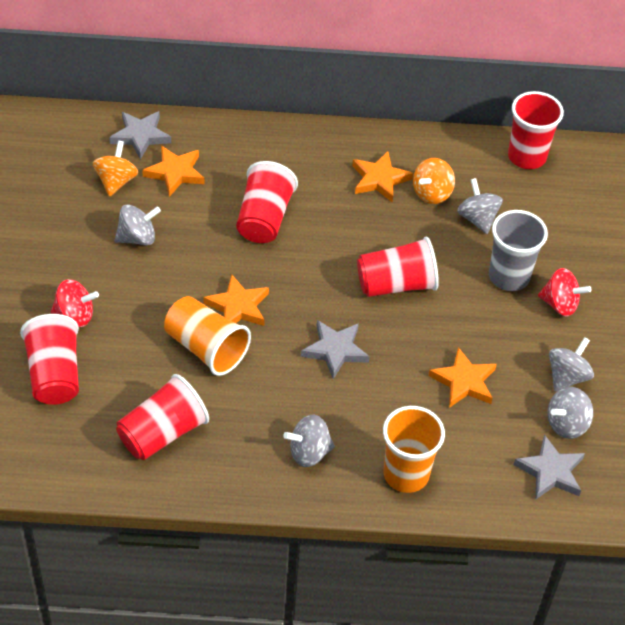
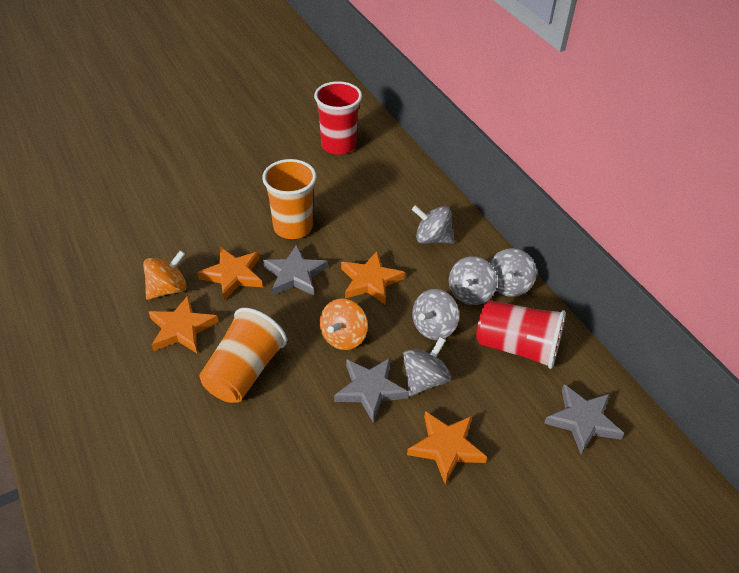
grey cup: 1 -> 0
red cup: 5 -> 2
red spinning top: 2 -> 0

